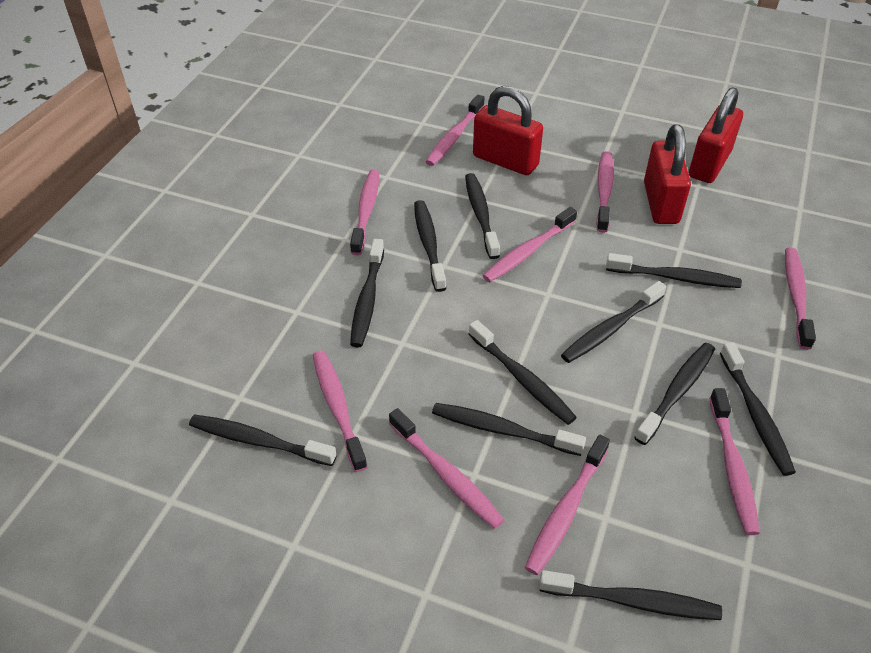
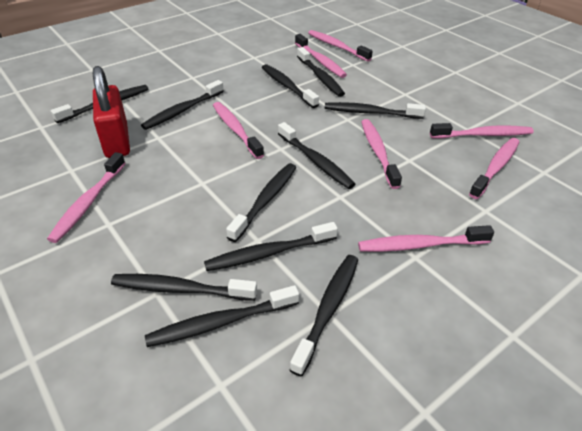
pink toothbrush: 9 -> 8
red padlock: 3 -> 1

